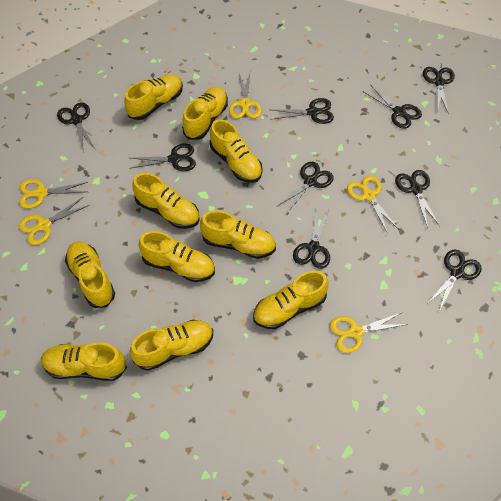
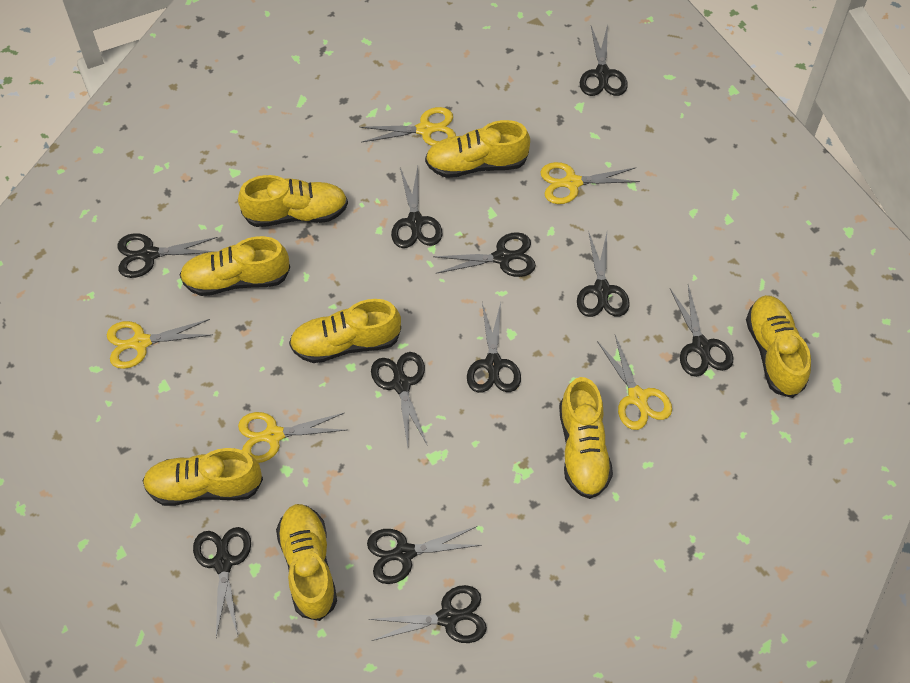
black scissors: 9 -> 11
yellow shoe: 10 -> 8

